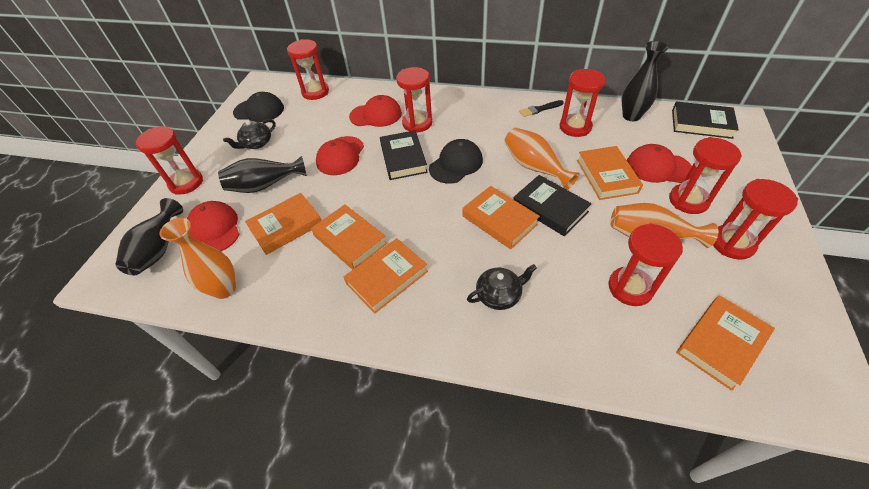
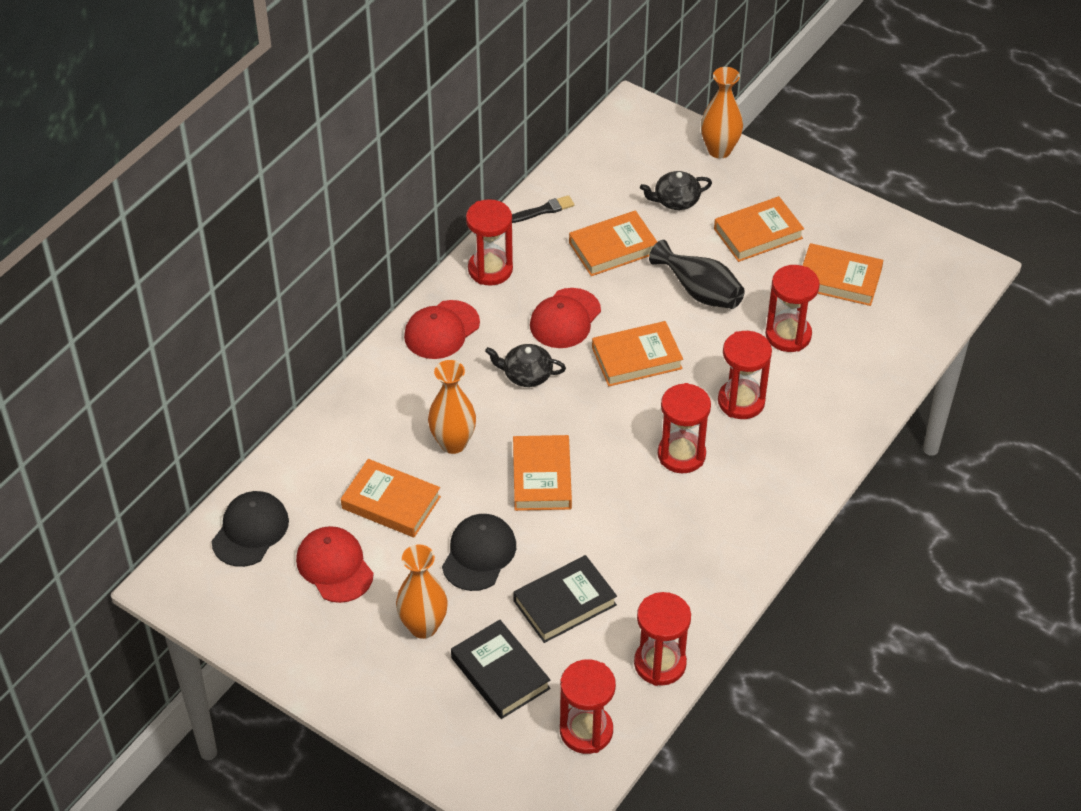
black book: 3 -> 2
black vase: 3 -> 1
red cap: 4 -> 3
red hourglass: 7 -> 6

